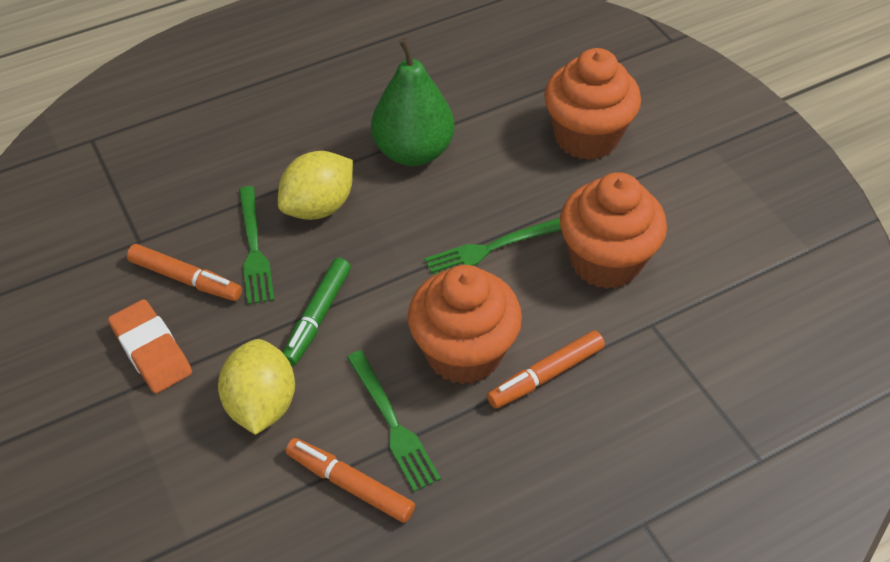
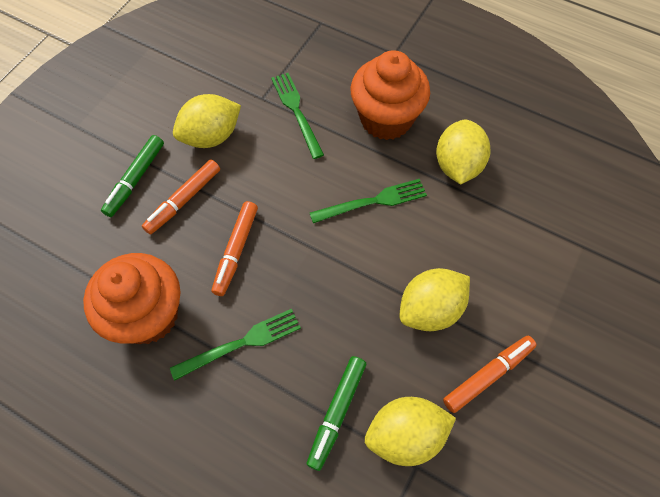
green marker: 1 -> 2
green pear: 1 -> 0
orange cupcake: 3 -> 2
orange eraser: 1 -> 0
yellow lemon: 2 -> 4

